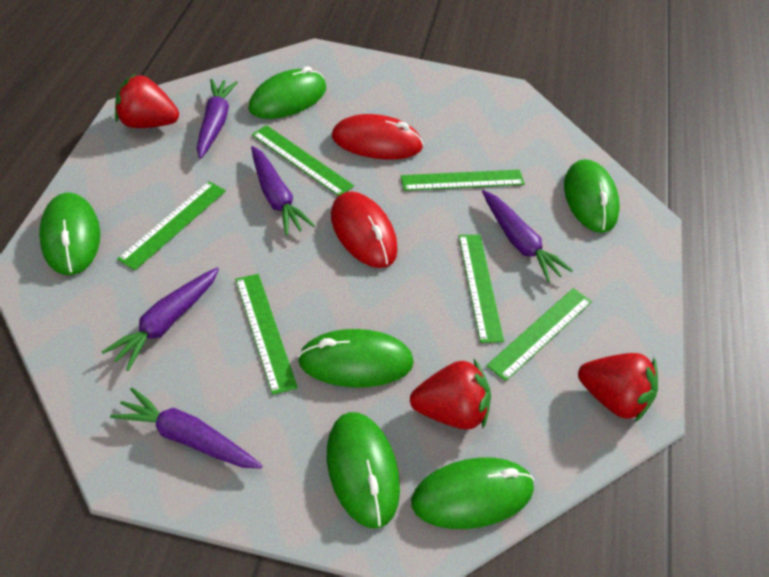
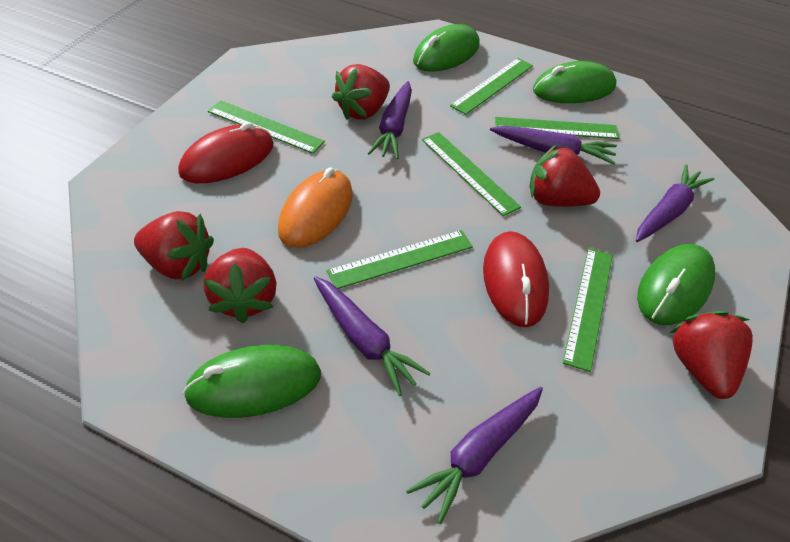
green mouse: 6 -> 4
orange mouse: 0 -> 1
red strawberry: 3 -> 5

